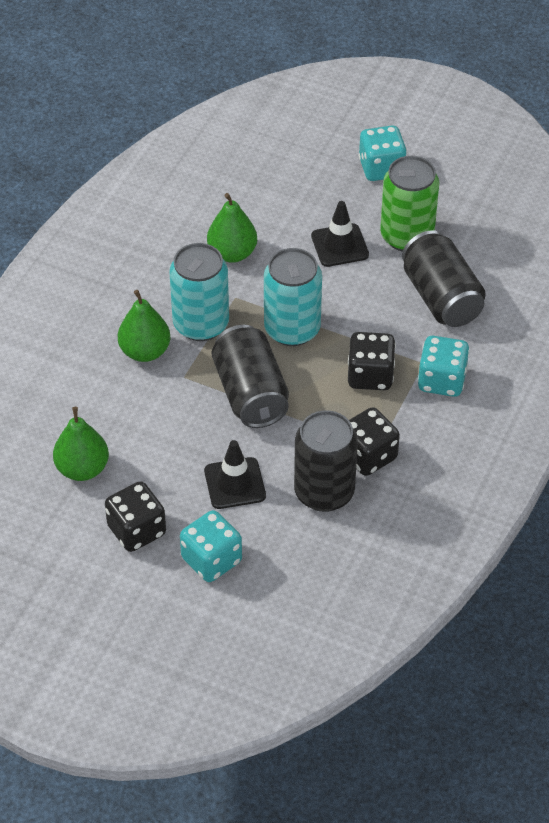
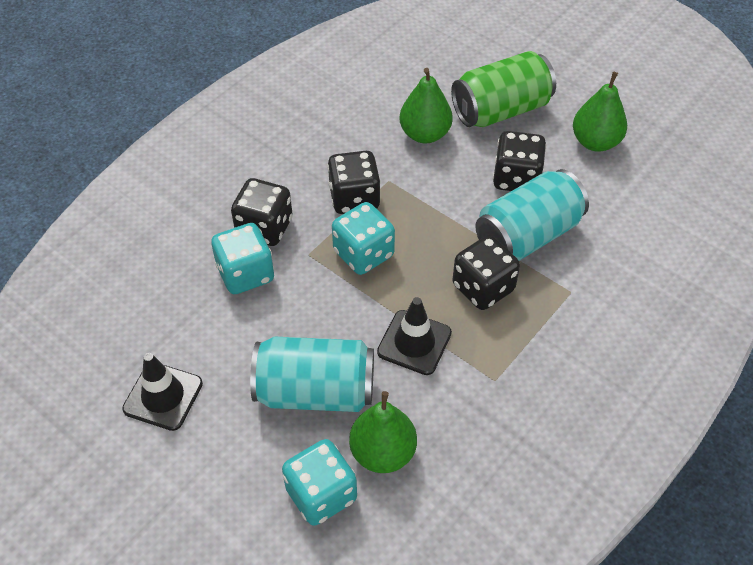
black can: 3 -> 0
black dice: 3 -> 4

